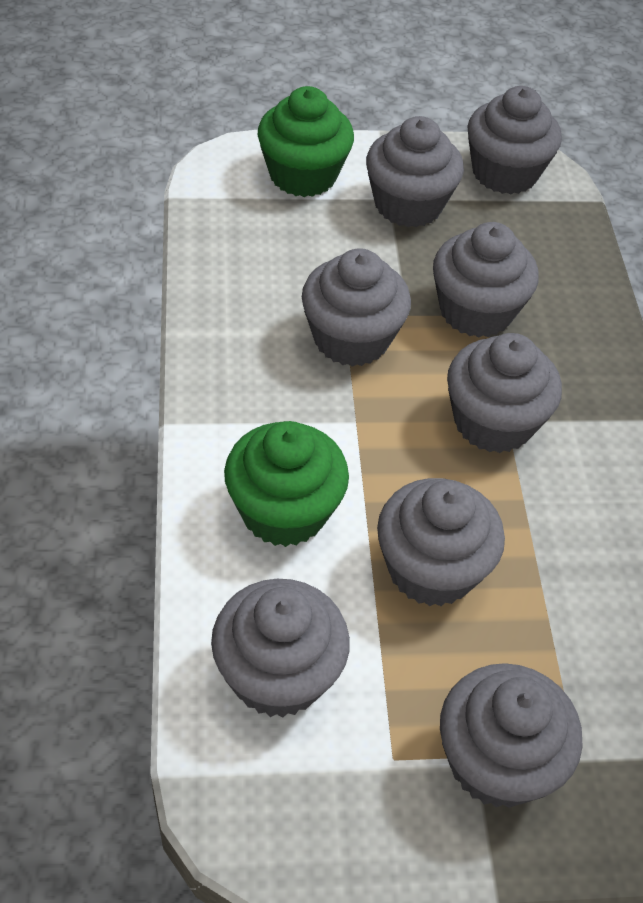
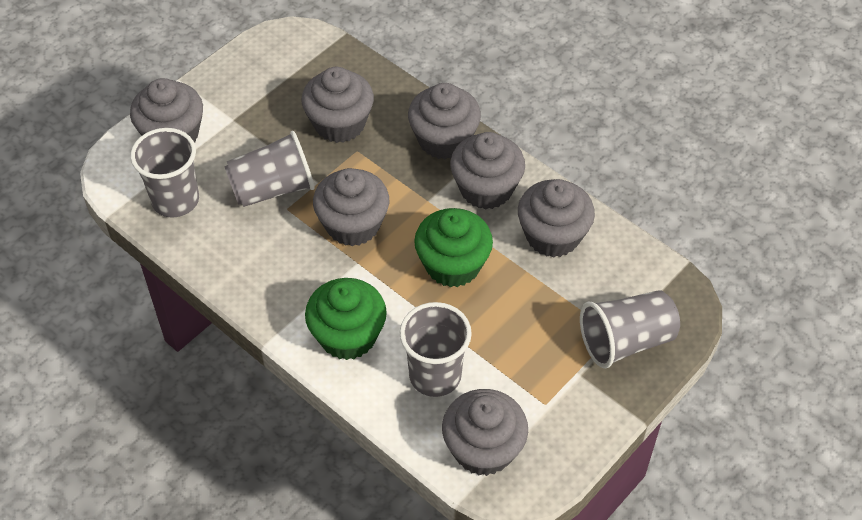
grey cup: 0 -> 4
grey cupcake: 8 -> 7

